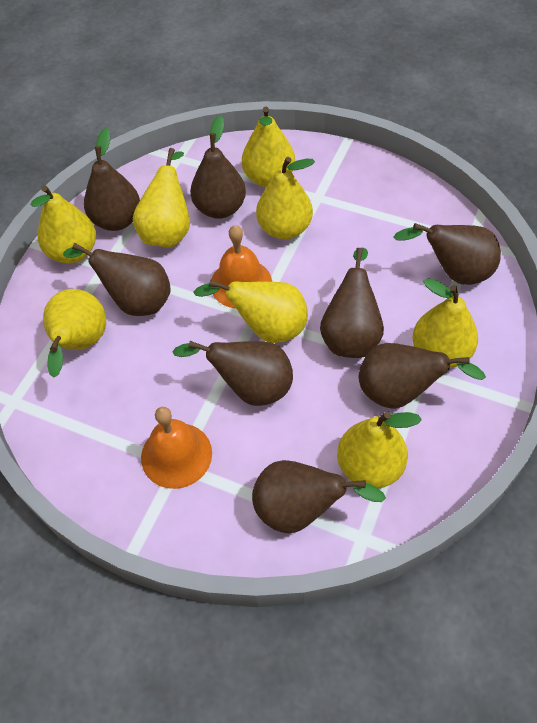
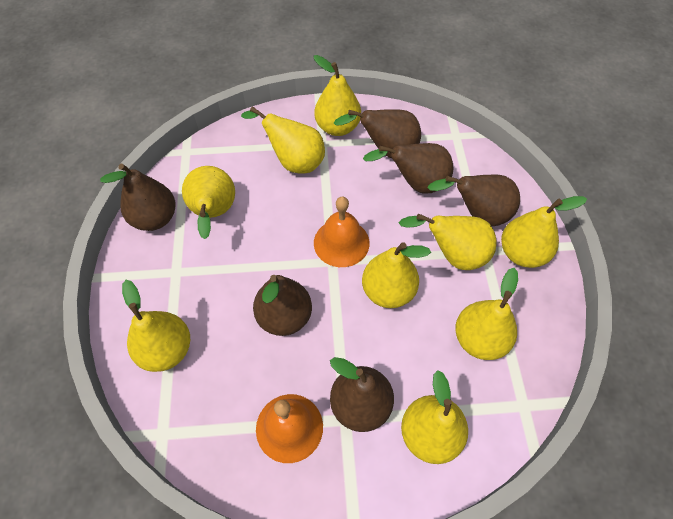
brown pear: 8 -> 6
yellow pear: 8 -> 9

